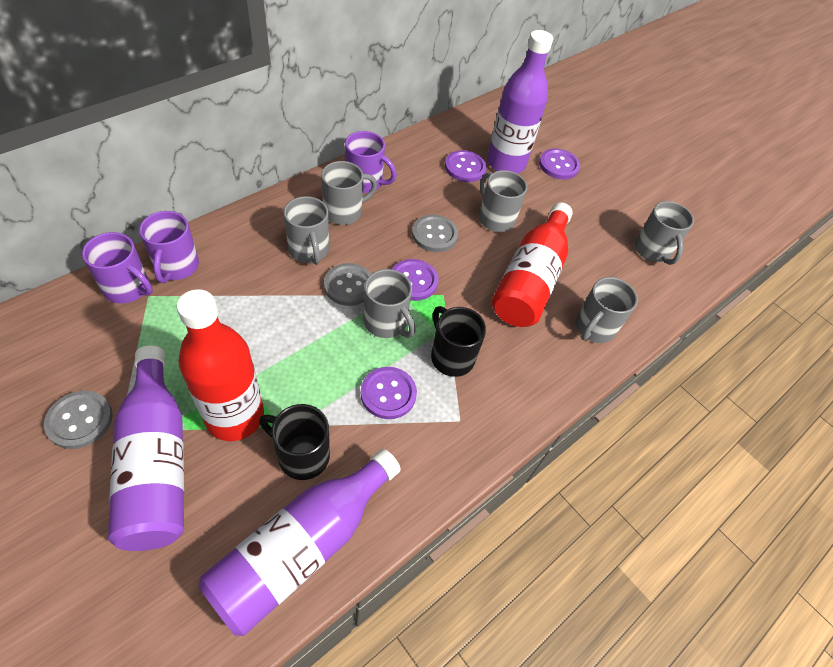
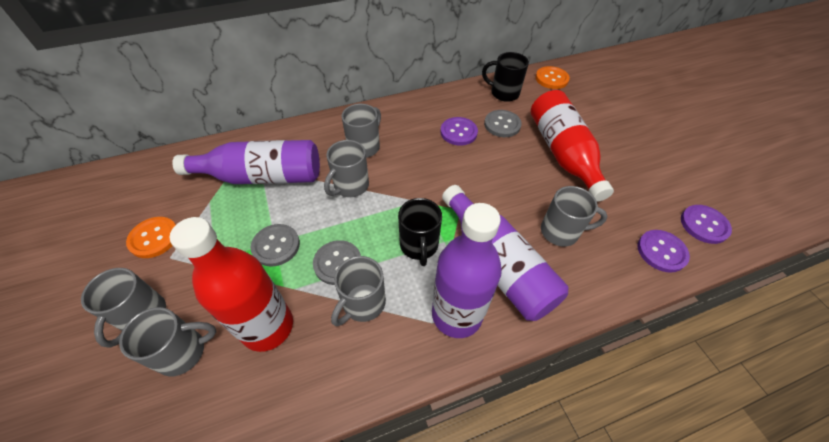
orange button: 0 -> 2
purple button: 4 -> 3
purple mug: 3 -> 0

